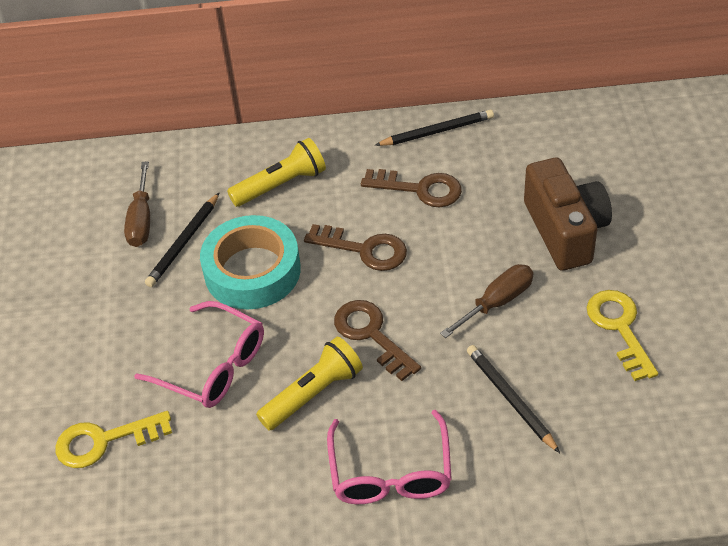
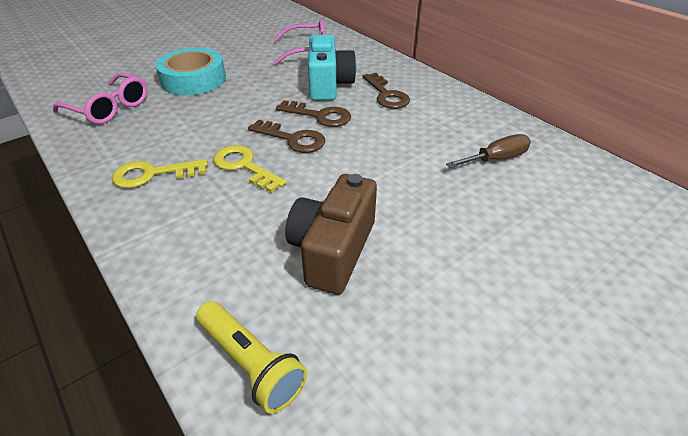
black pencil: 3 -> 0
brown screwdriver: 2 -> 1
turquoise camera: 0 -> 1
yellow flashlight: 2 -> 1

